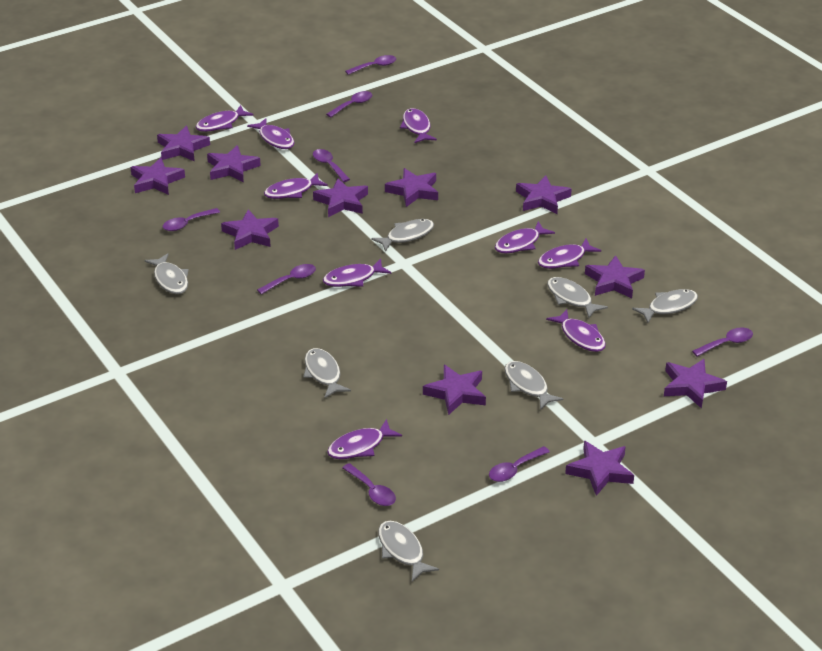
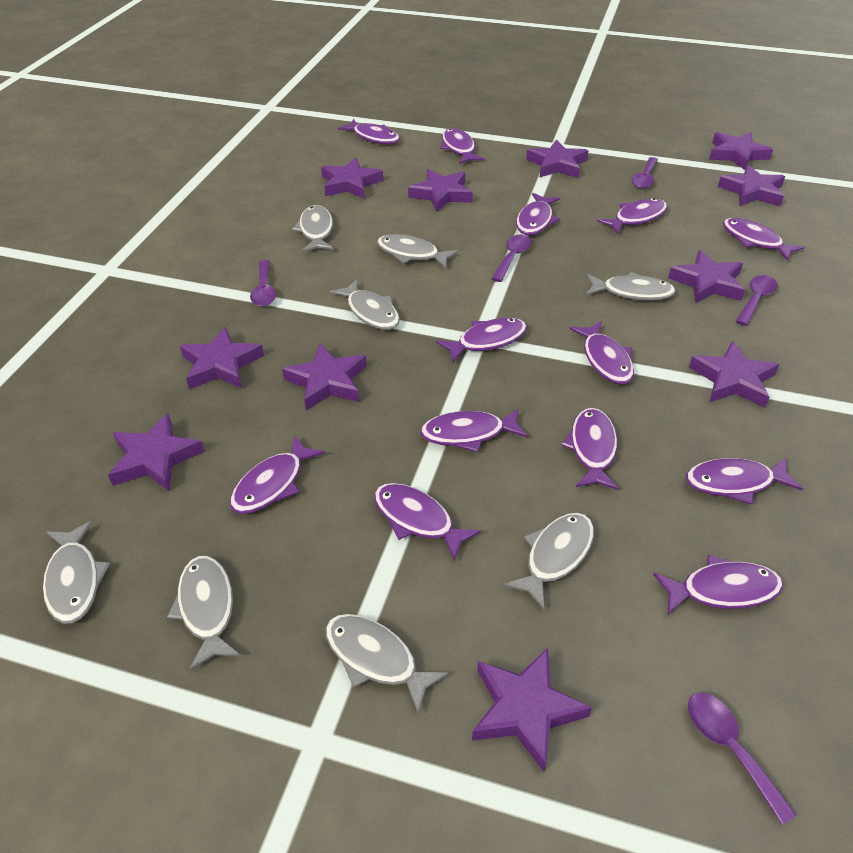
grey fish: 7 -> 8
purple fish: 9 -> 13
purple spoon: 8 -> 5

